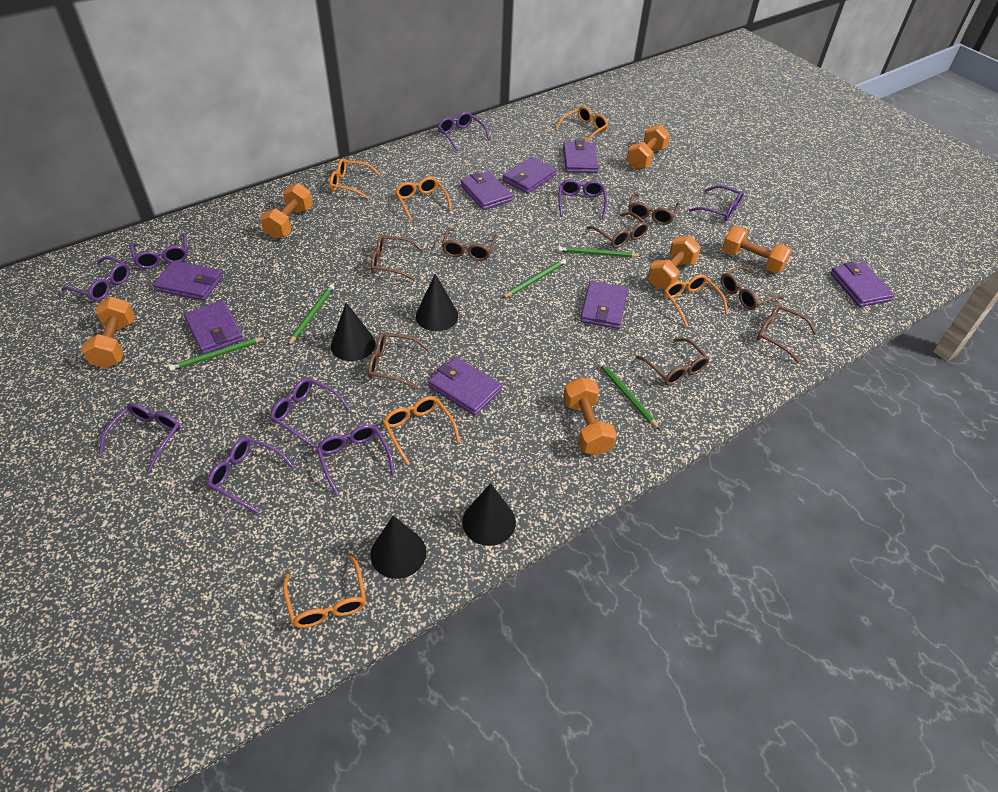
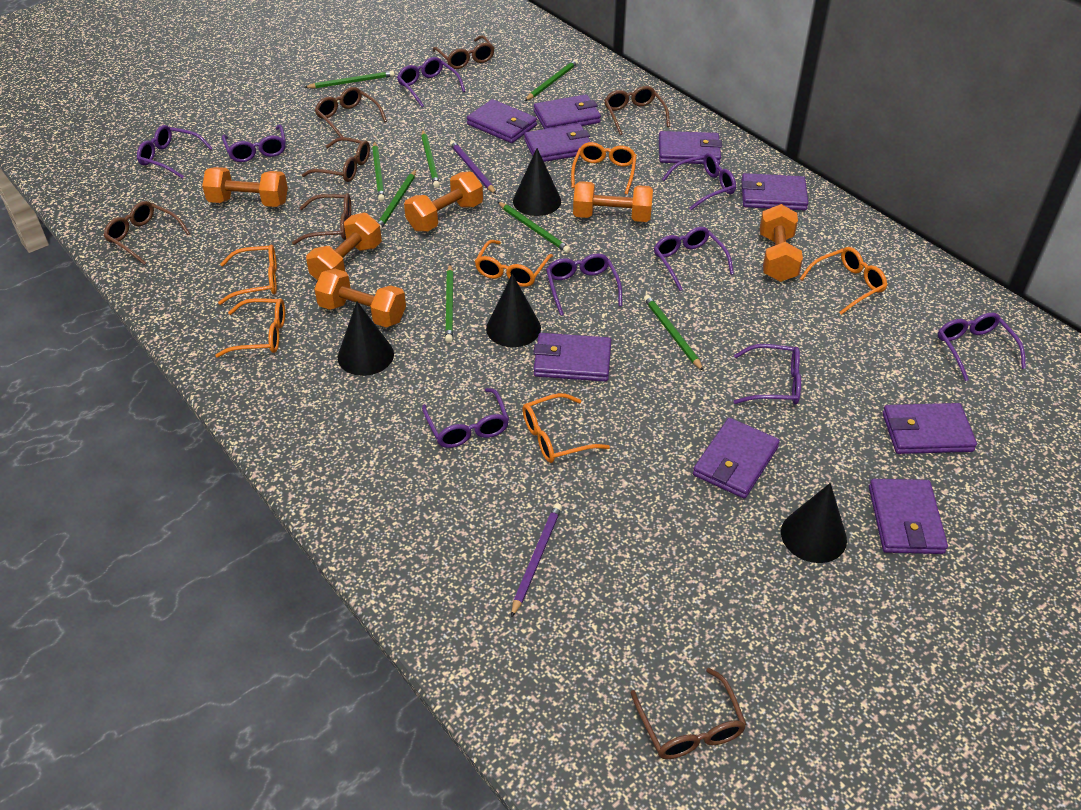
brown glasses: 8 -> 7
green pencil: 5 -> 8
purple pencil: 0 -> 2
purple wallet: 8 -> 9

